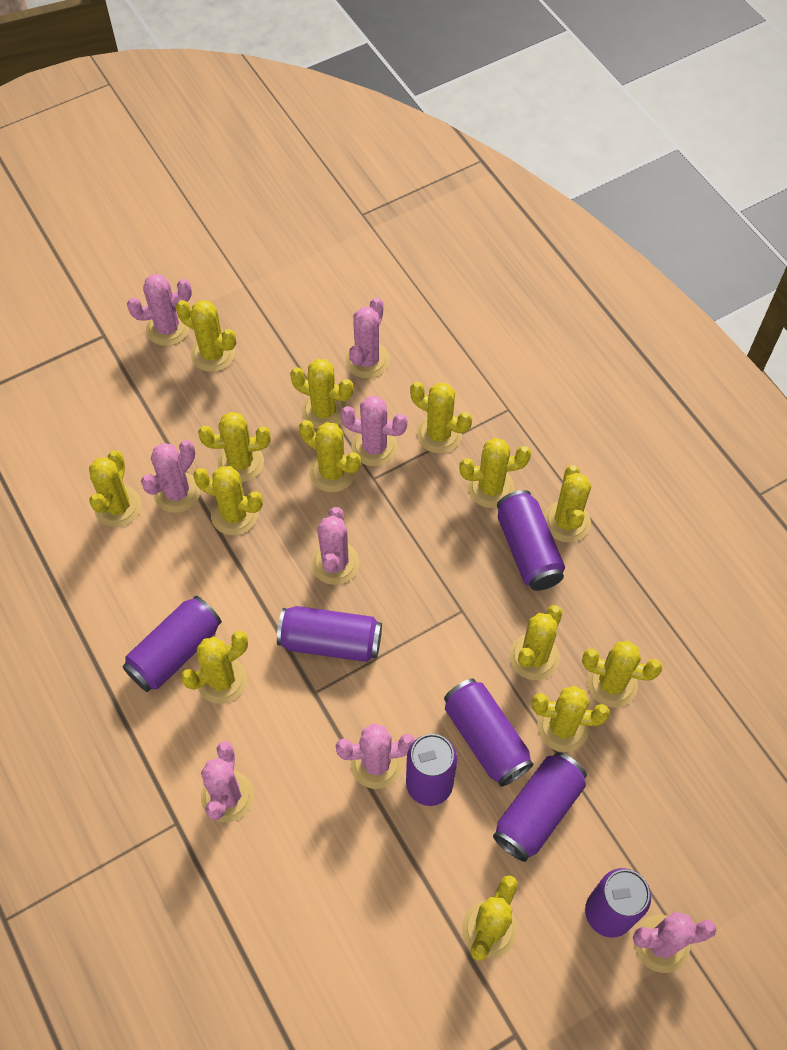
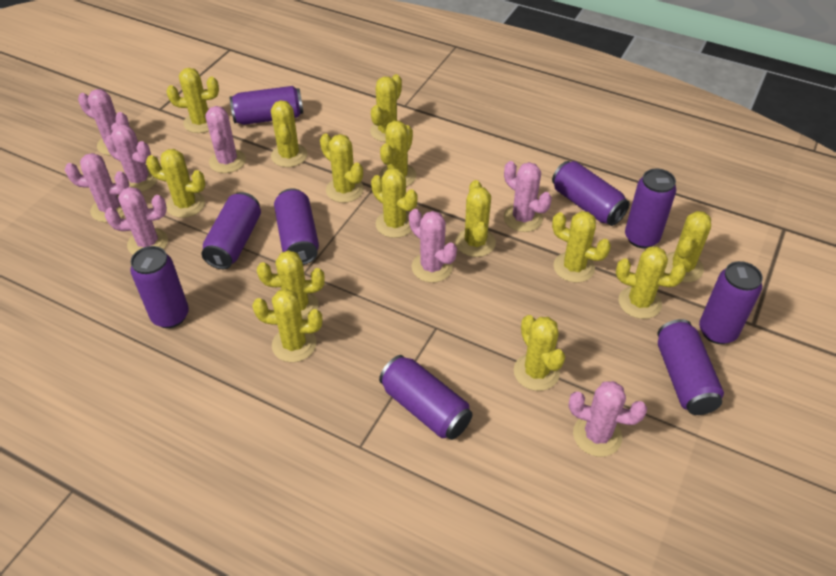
purple can: 7 -> 9

